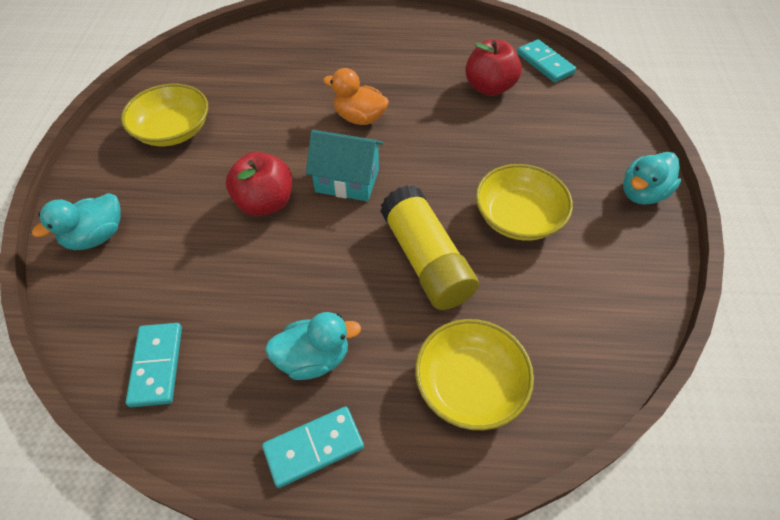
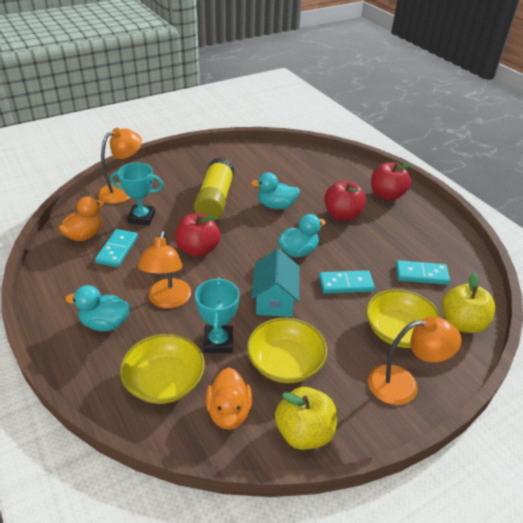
orange duck: 1 -> 2
orange lamp: 0 -> 3
red apple: 2 -> 3
turquoise trophy: 0 -> 2
yellow apple: 0 -> 2

